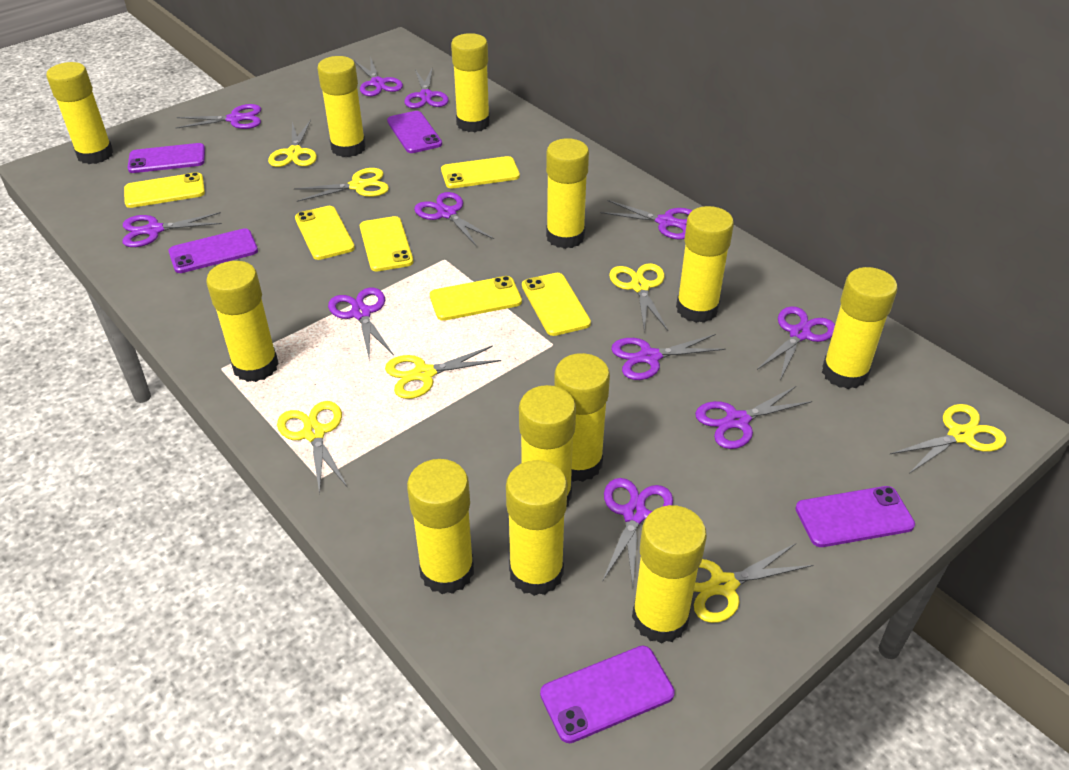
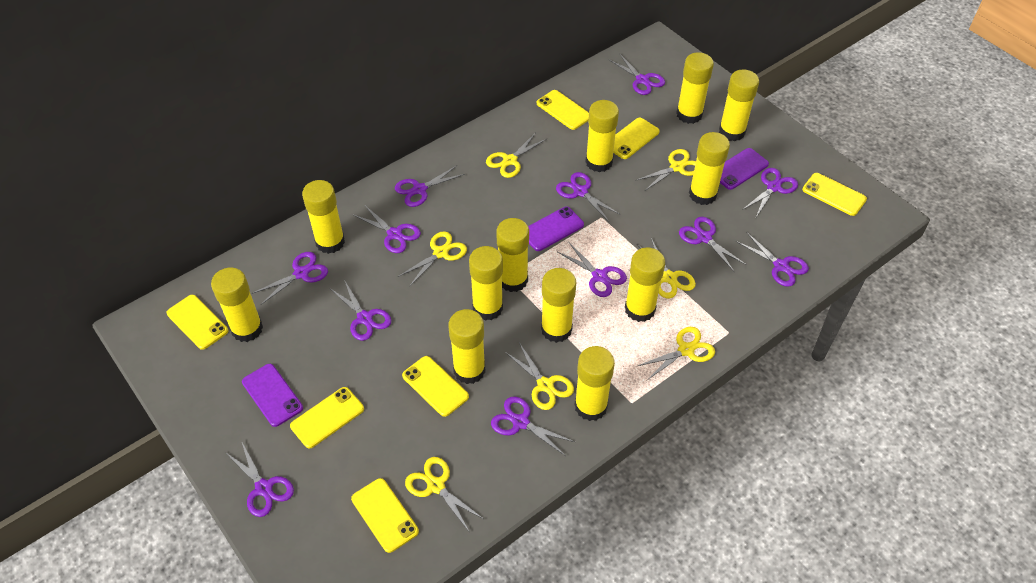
purple phone: 5 -> 3
purple scissors: 11 -> 12
yellow phone: 6 -> 7

